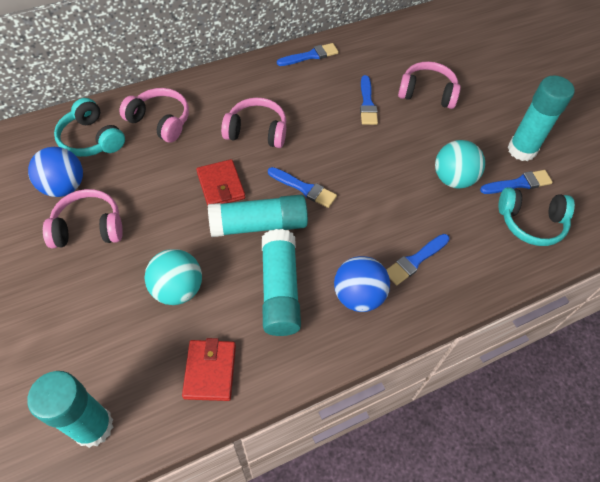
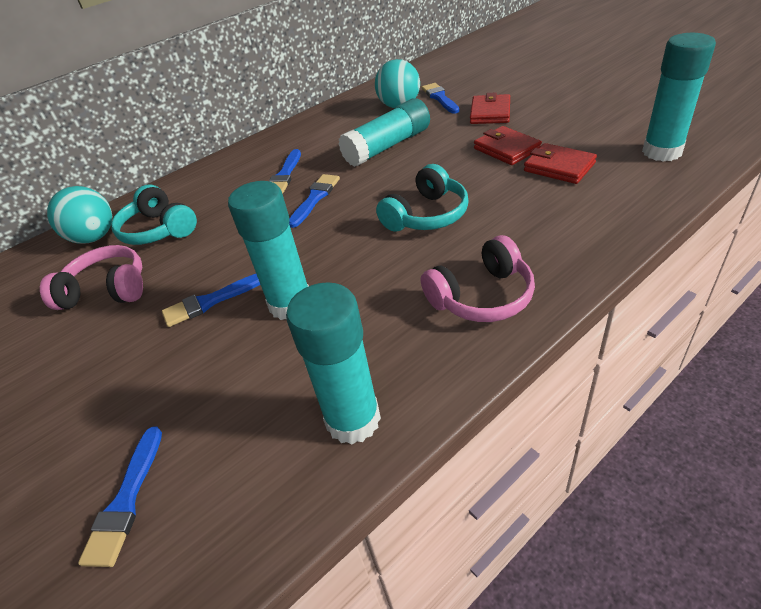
blue ball: 2 -> 0
pink headphones: 4 -> 2
red wallet: 2 -> 3

